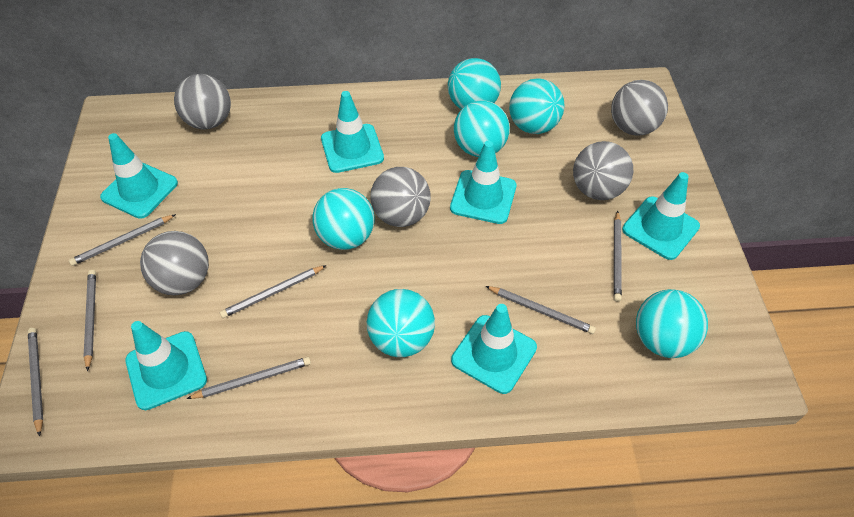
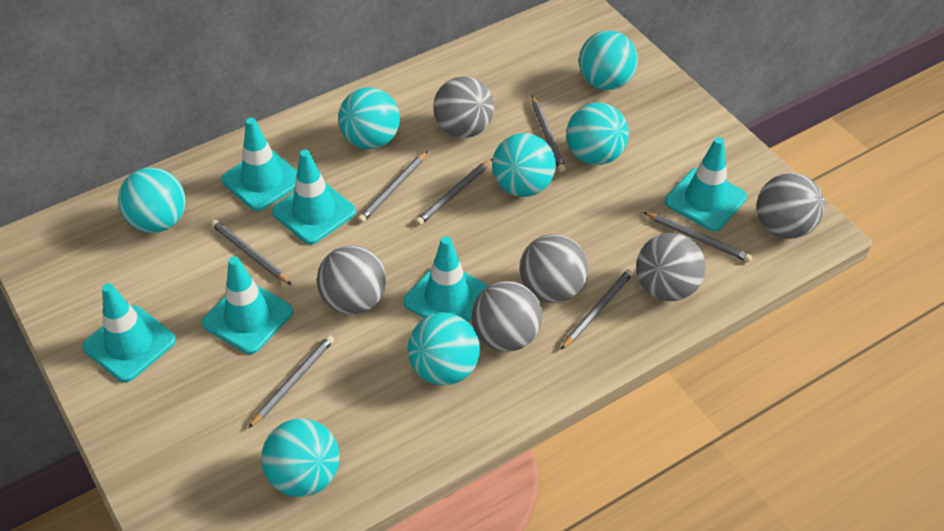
grey ball: 5 -> 6
turquoise ball: 6 -> 7

